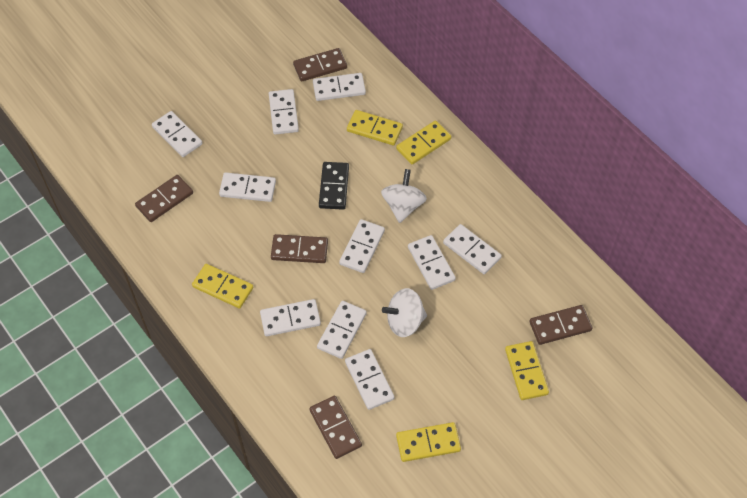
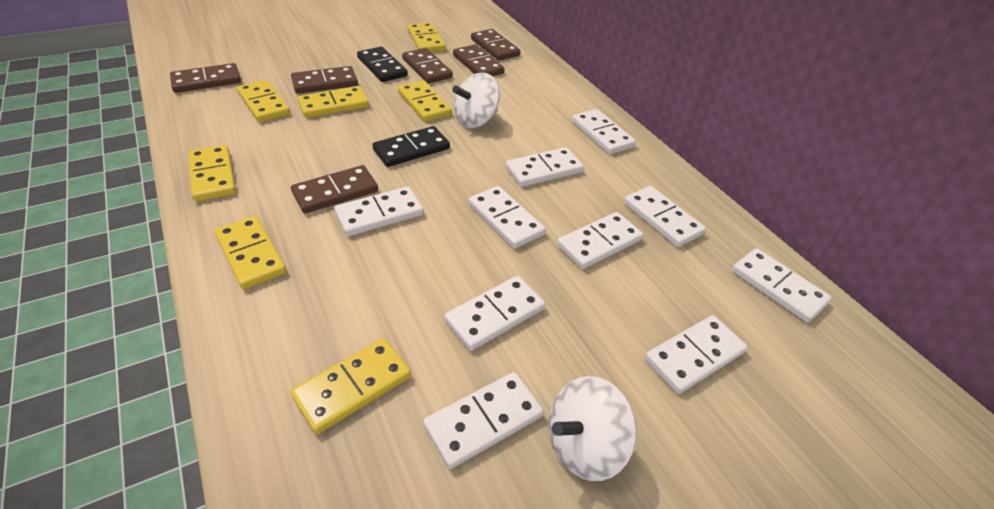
black domino: 1 -> 2
brown domino: 5 -> 6
yellow domino: 5 -> 7

